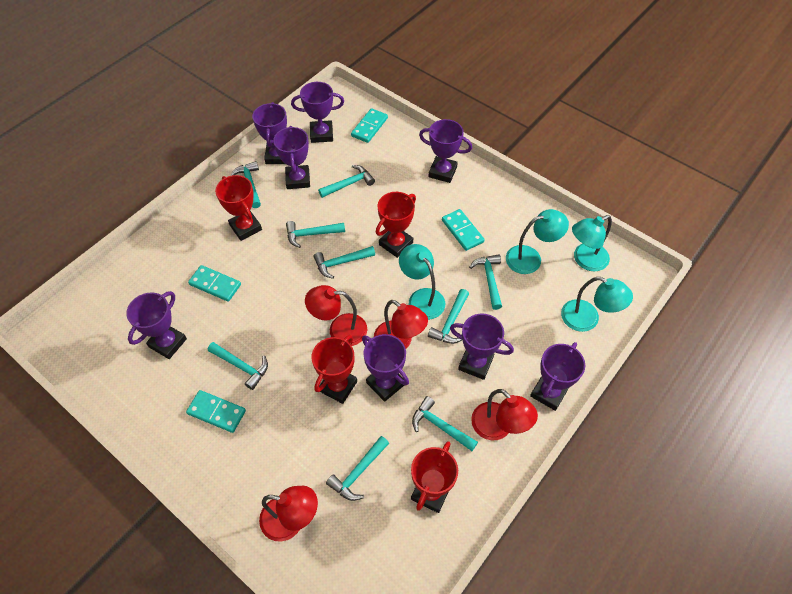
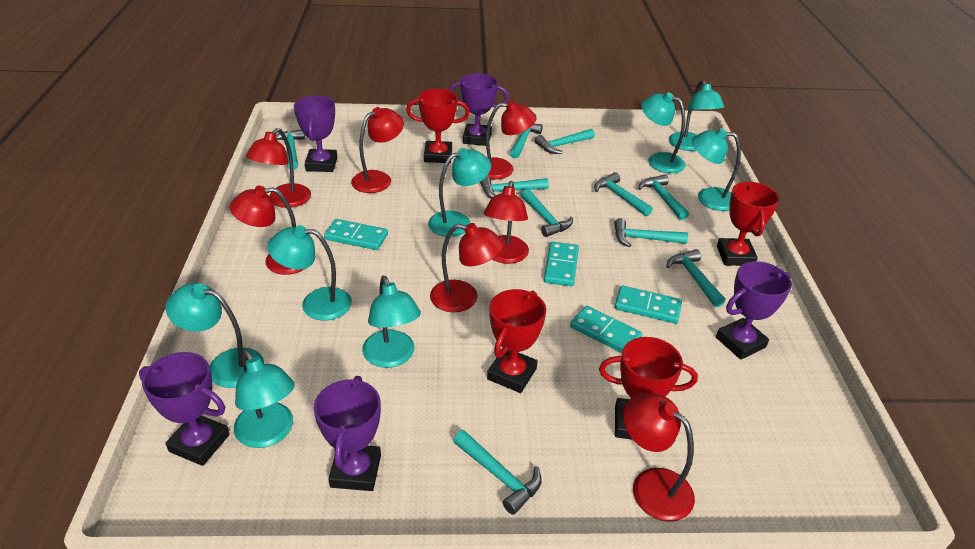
purple trophy: 8 -> 5
red lamp: 4 -> 7
turquoise hammer: 9 -> 10
turquoise lamp: 4 -> 8

